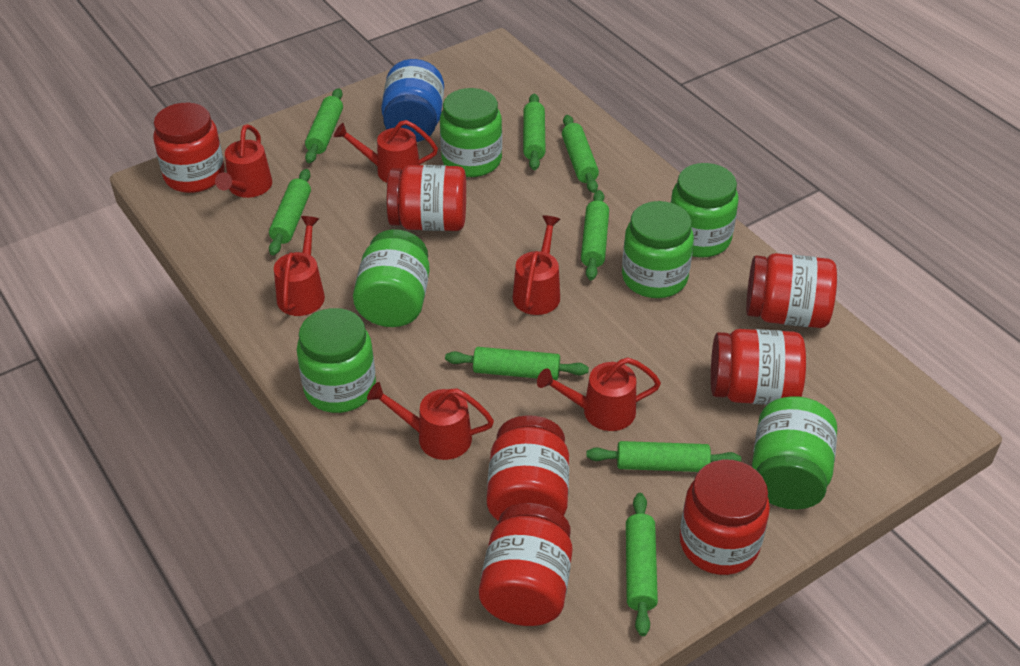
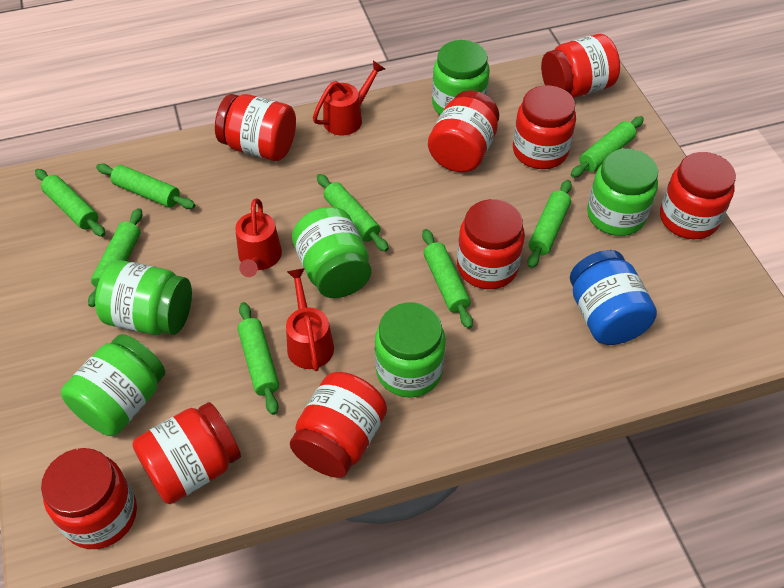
red jar: 7 -> 9
red watering can: 6 -> 3

